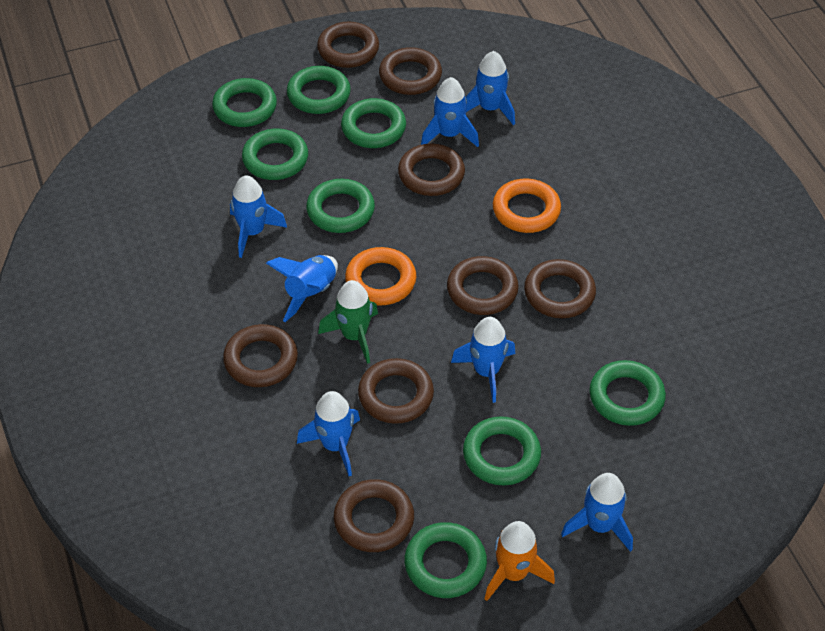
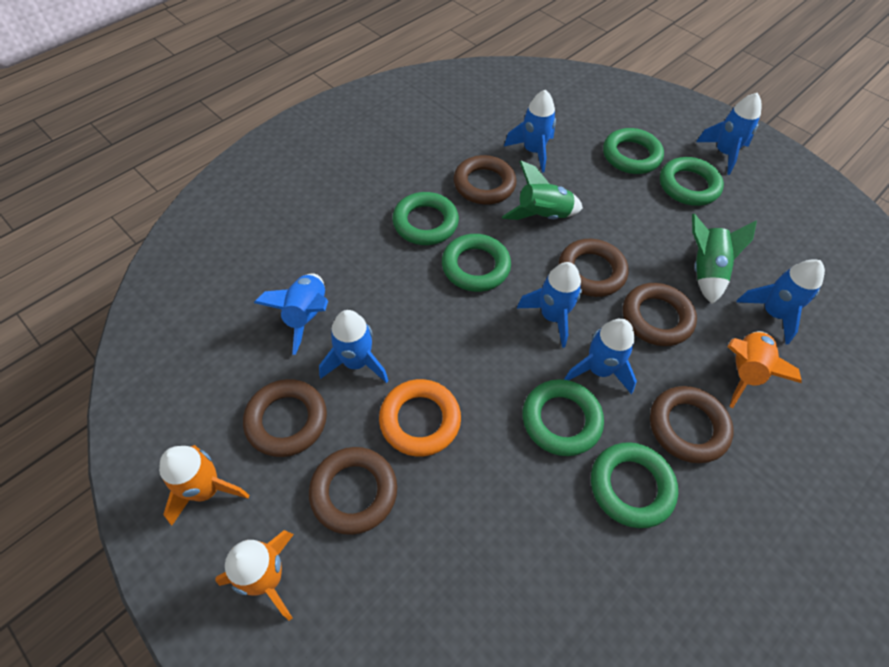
brown ring: 8 -> 6
green ring: 8 -> 6
green rocket: 1 -> 2
orange ring: 2 -> 1
orange rocket: 1 -> 3

